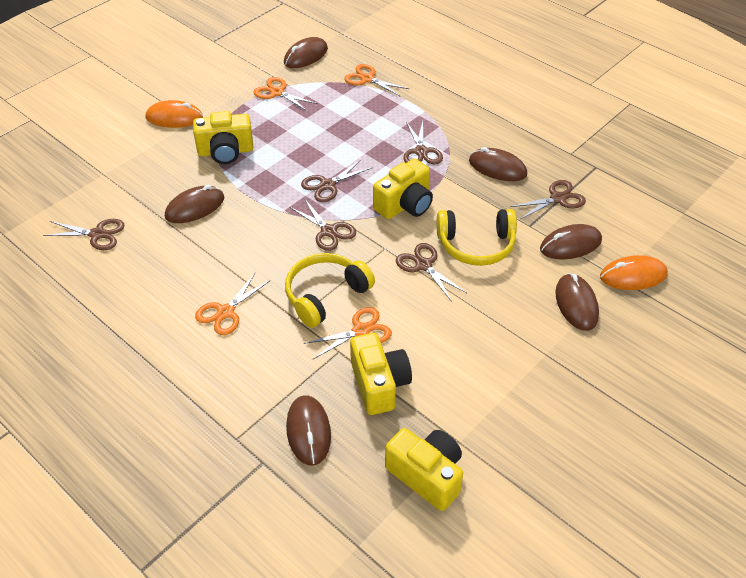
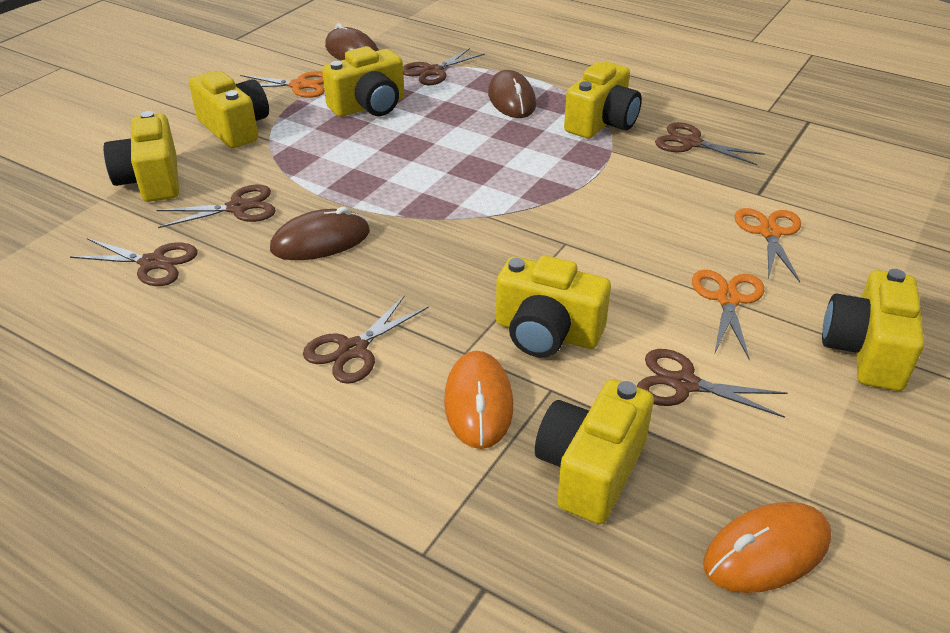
brown mouse: 6 -> 3
orange scissors: 4 -> 3
yellow camera: 4 -> 7
yellow headphones: 2 -> 0

